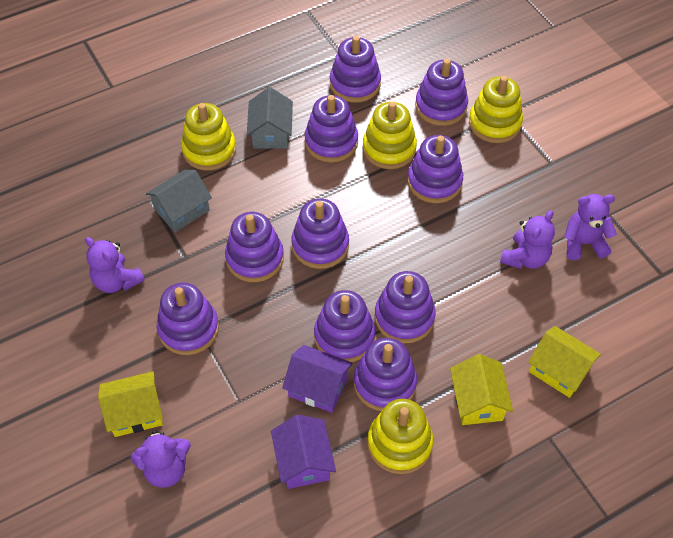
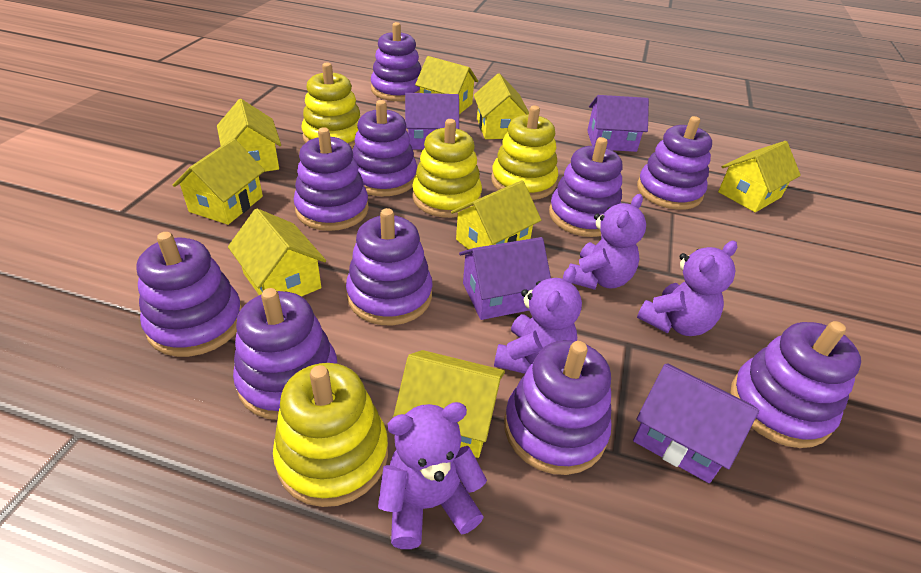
grey house: 2 -> 0
purple house: 2 -> 4
yellow house: 3 -> 8

